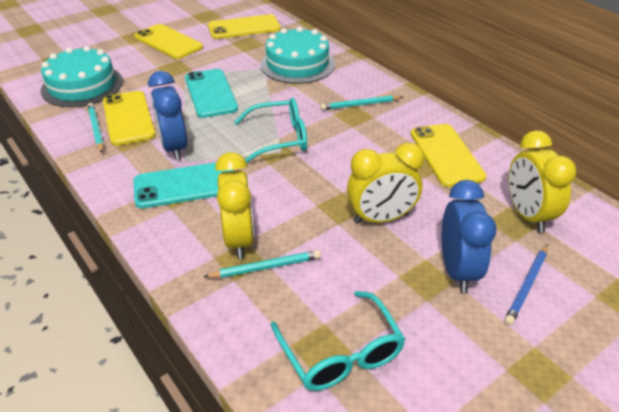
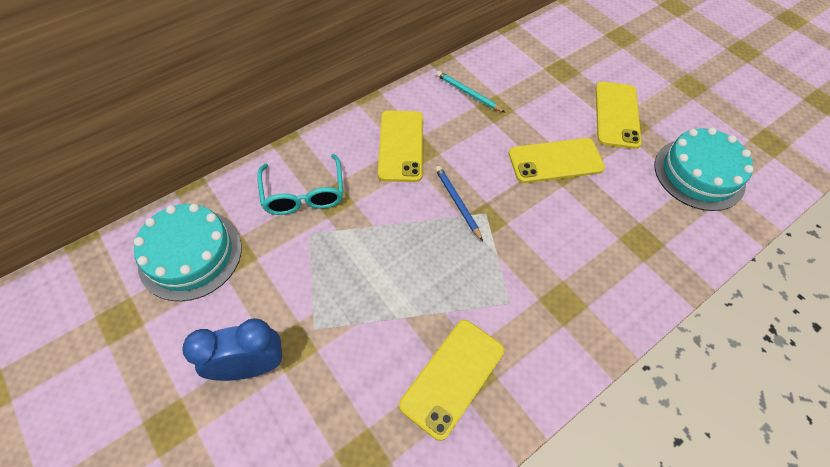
blue clock: 2 -> 1
turquoise glasses: 2 -> 1
turquoise pencil: 3 -> 1
turquoise phone: 2 -> 0
yellow clock: 3 -> 0

